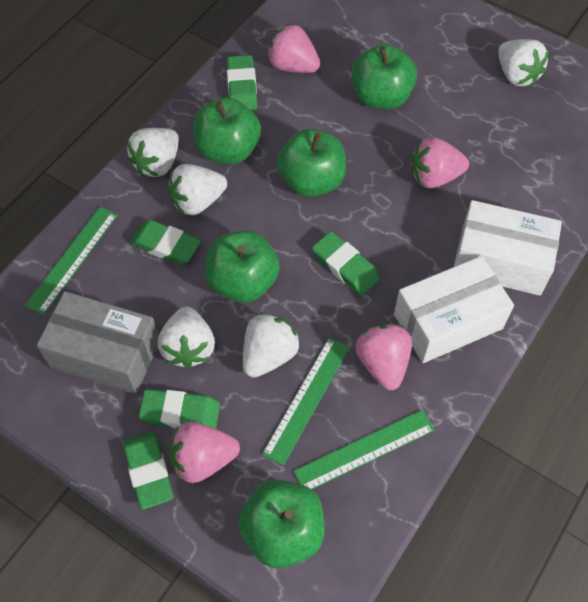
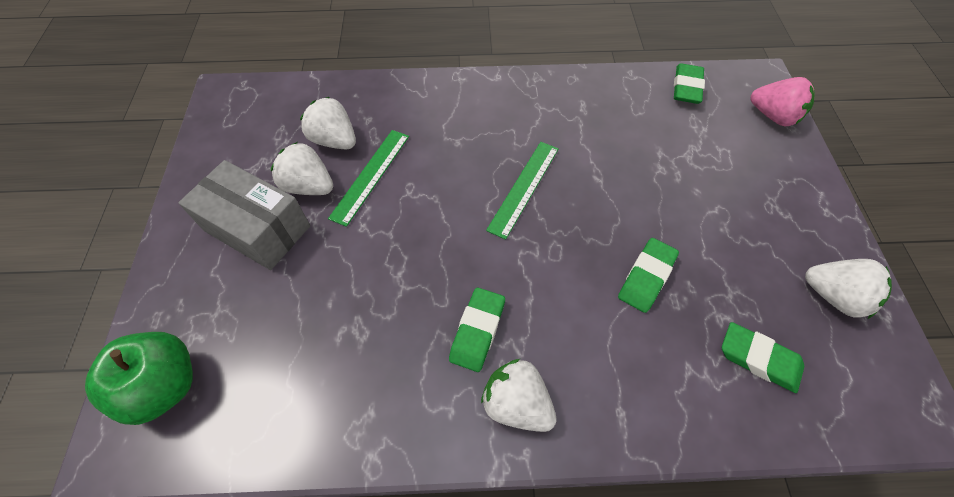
green apple: 5 -> 1
green eraser: 5 -> 4
green ruler: 3 -> 2
pink strawberry: 4 -> 1
white box: 2 -> 0
white strawberry: 5 -> 4

